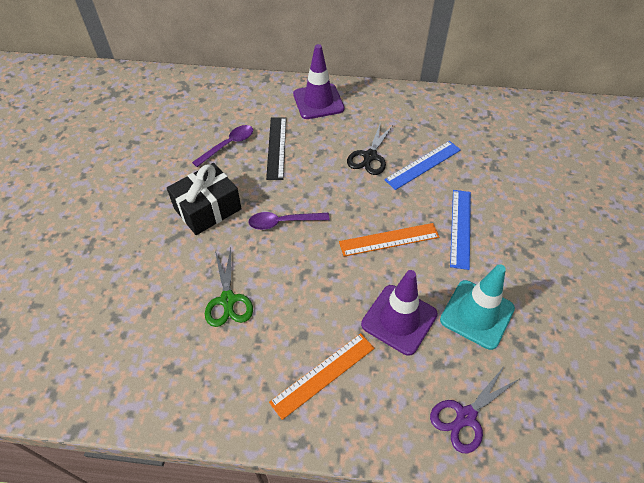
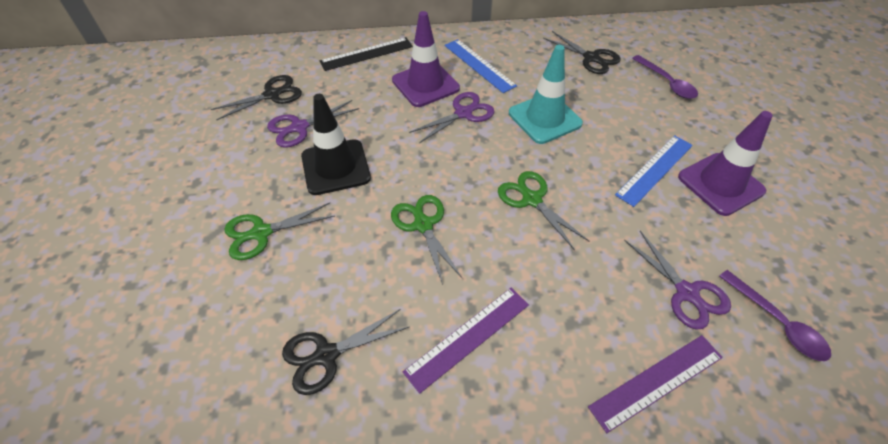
black gift: 1 -> 0
black scissors: 1 -> 3
black traffic cone: 0 -> 1
green scissors: 1 -> 3
orange ruler: 2 -> 0
purple ruler: 0 -> 2
purple scissors: 1 -> 3

